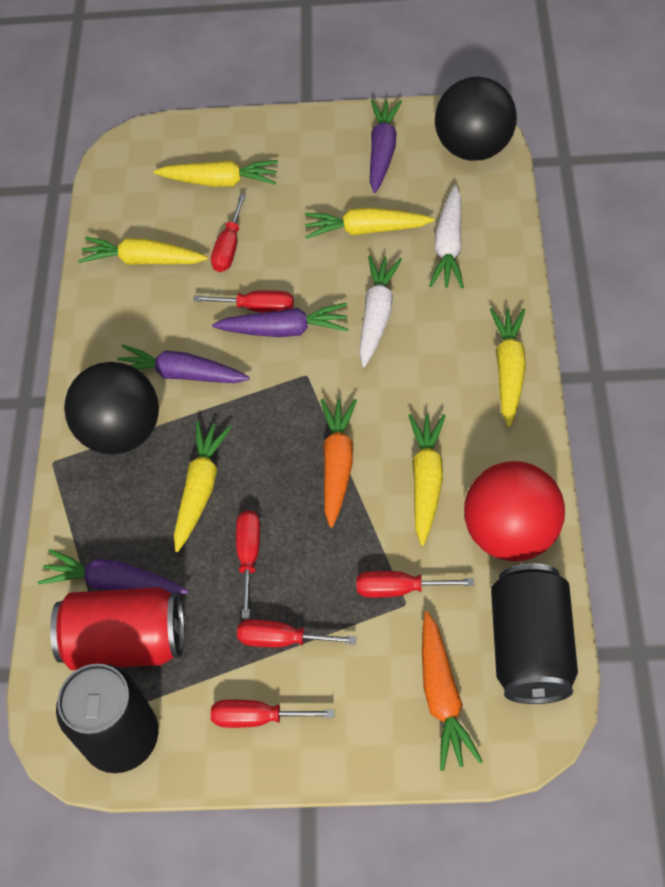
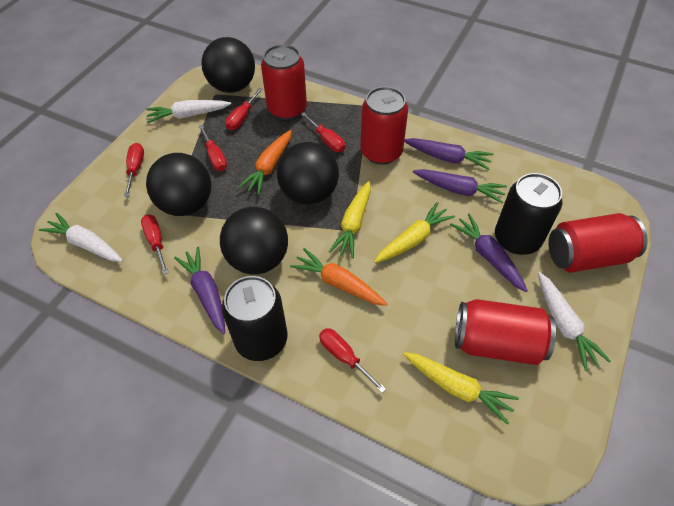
black ball: 2 -> 4
red ball: 1 -> 0
red can: 1 -> 4
white carrot: 2 -> 3
yellow carrot: 6 -> 3

